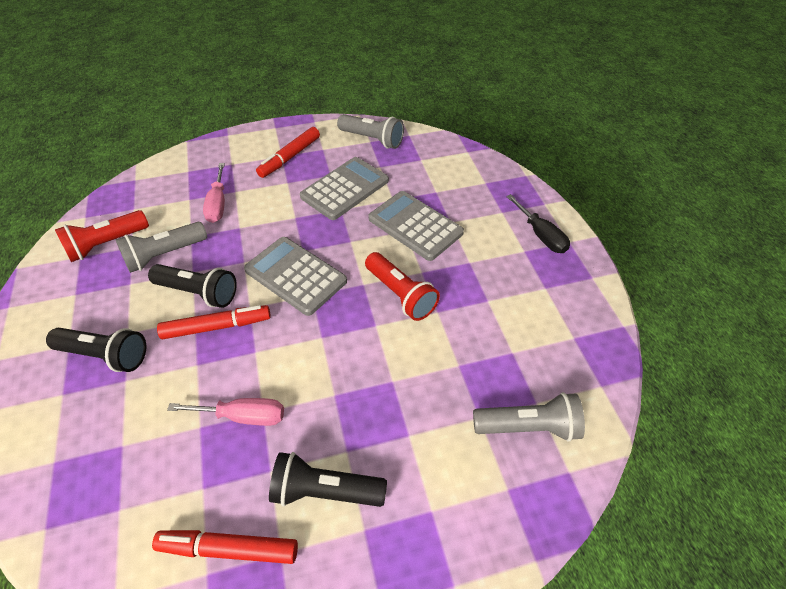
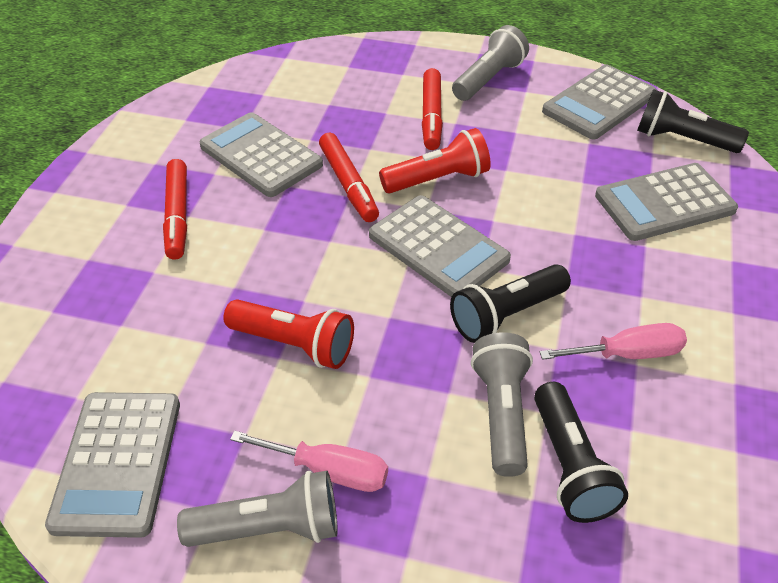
black screwdriver: 1 -> 0
grey calculator: 3 -> 5

